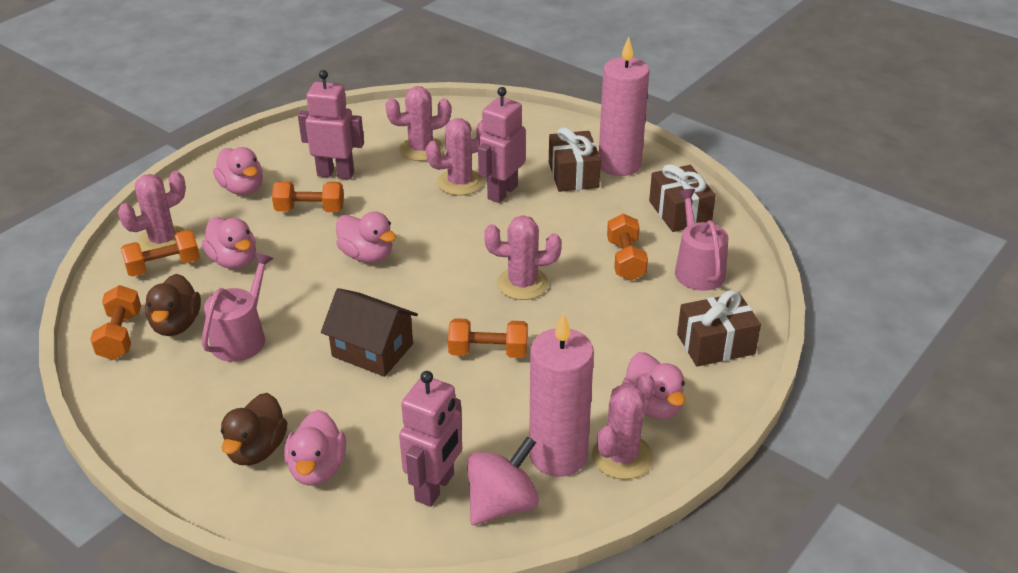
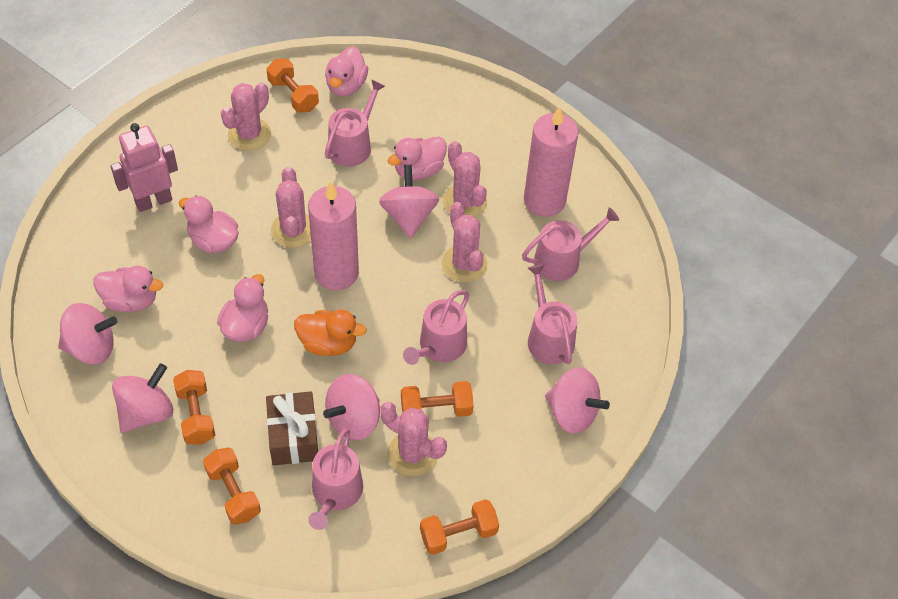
brown duck: 2 -> 0
brown gift: 3 -> 1
brown house: 1 -> 0
orange duck: 0 -> 1
pink robot: 3 -> 1
pink spinning top: 1 -> 5
pink watering can: 2 -> 5

